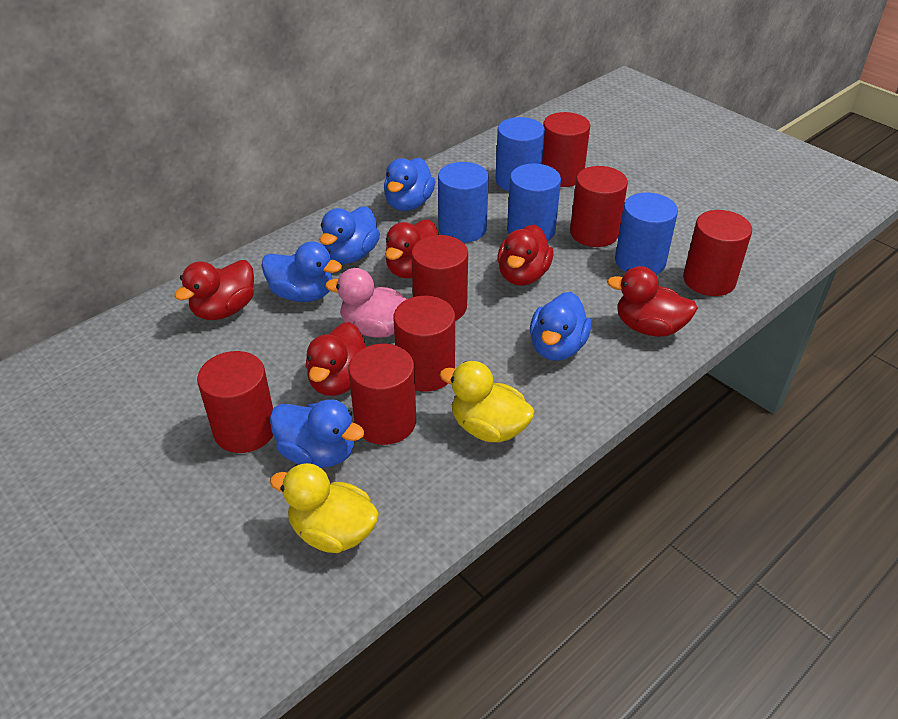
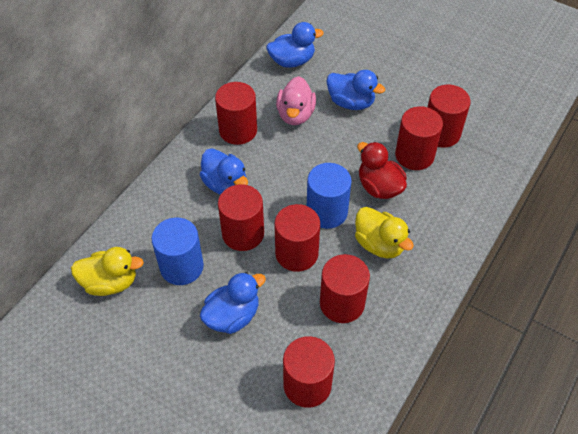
blue cylinder: 4 -> 2
blue duck: 5 -> 4
red duck: 5 -> 1

